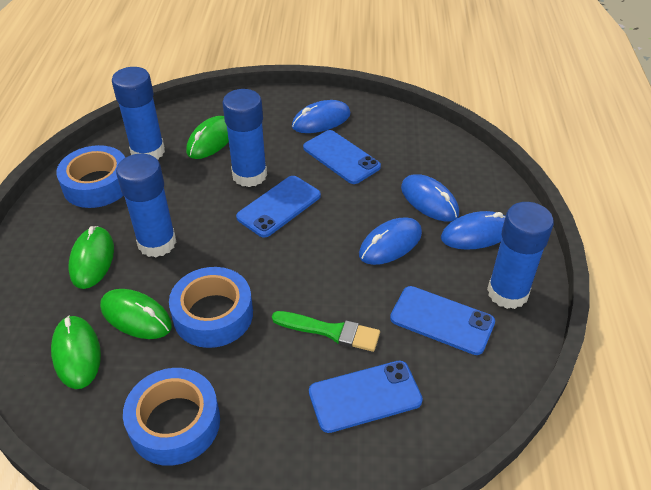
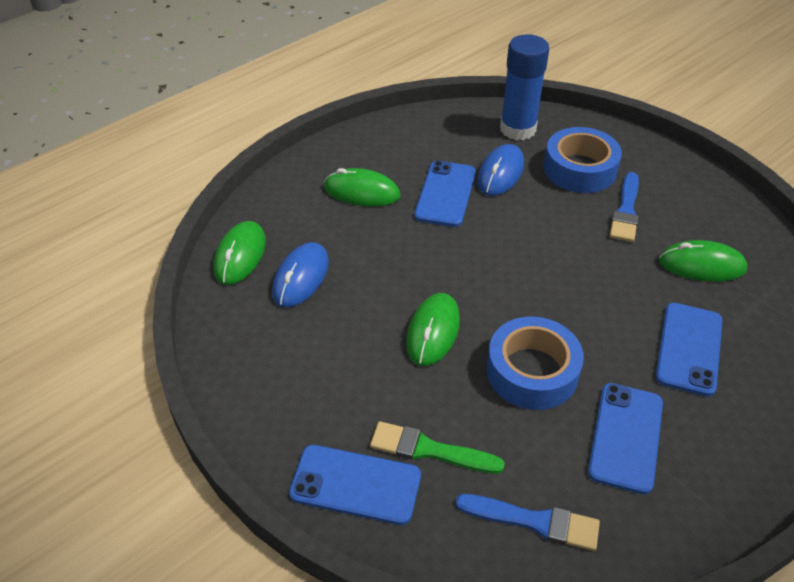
blue brush: 0 -> 2
blue glue stick: 4 -> 1
blue mouse: 4 -> 2
blue tape: 3 -> 2

